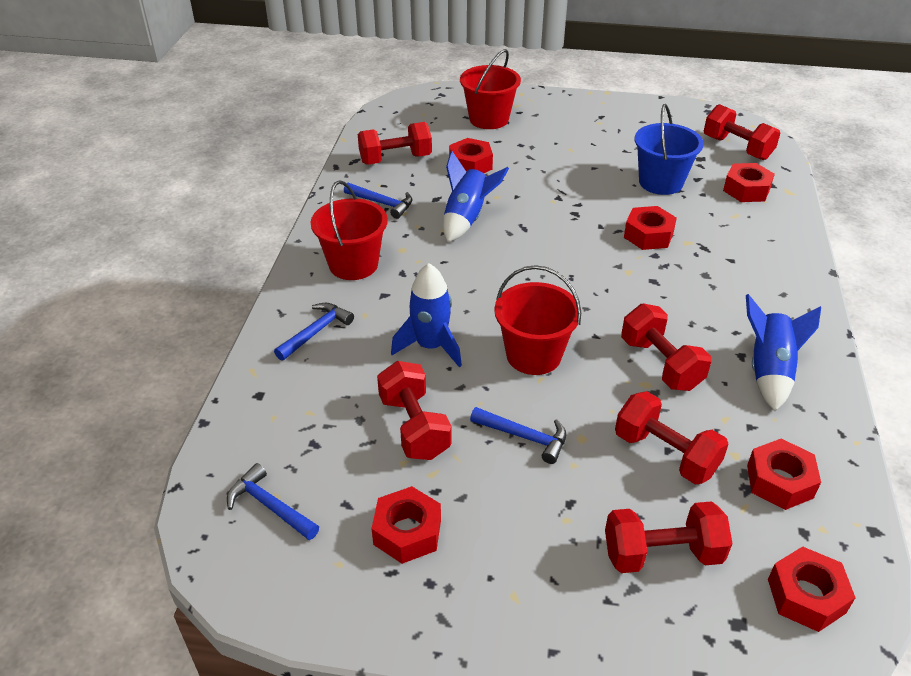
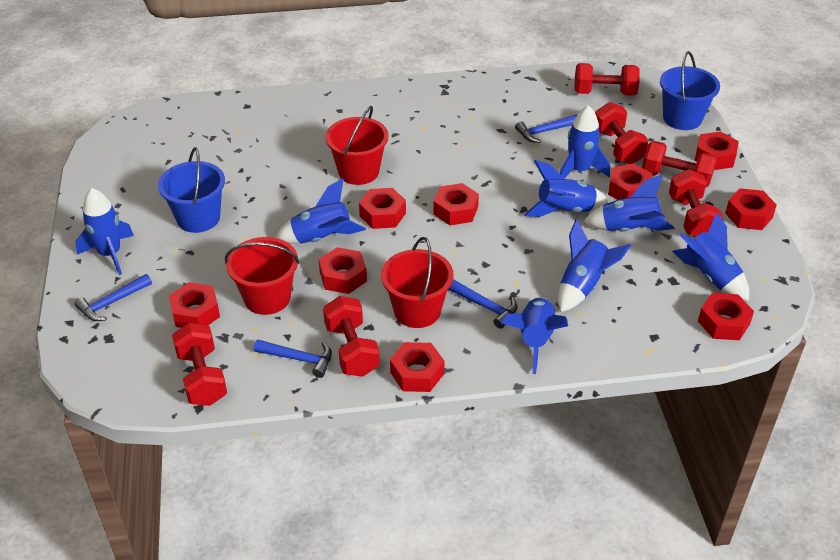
blue bucket: 1 -> 2
blue rocket: 3 -> 8
red nut: 6 -> 9

